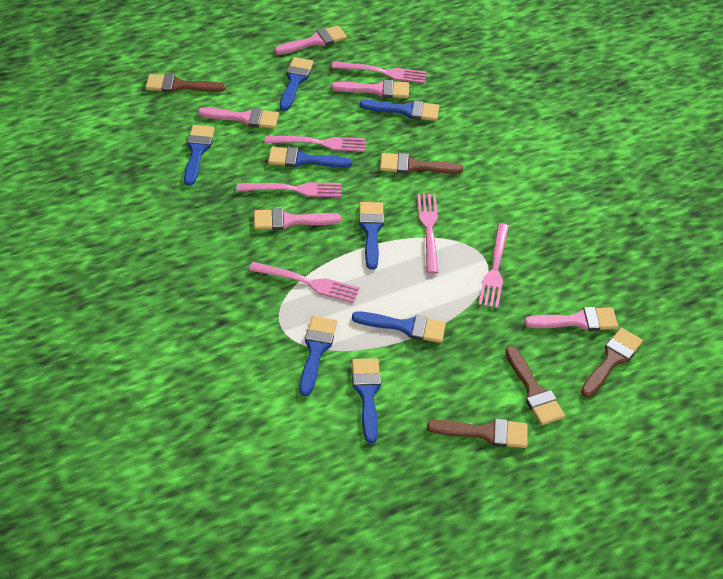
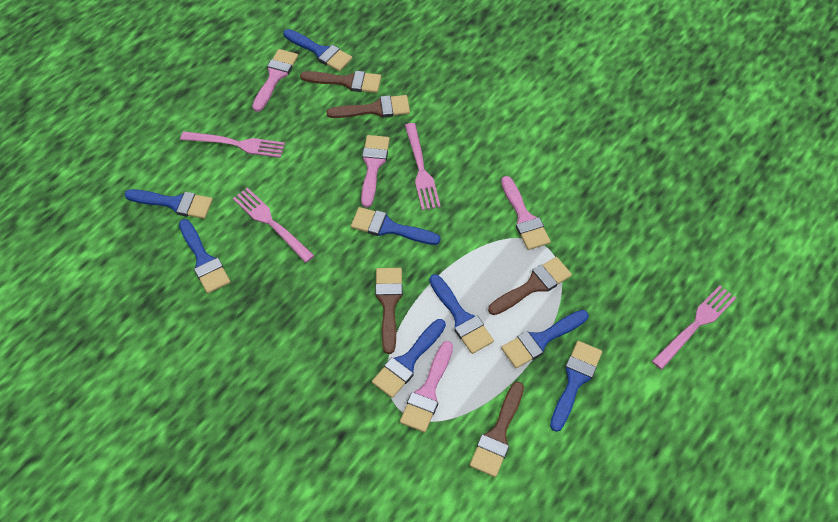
pink brush: 5 -> 4
pink fork: 6 -> 4

